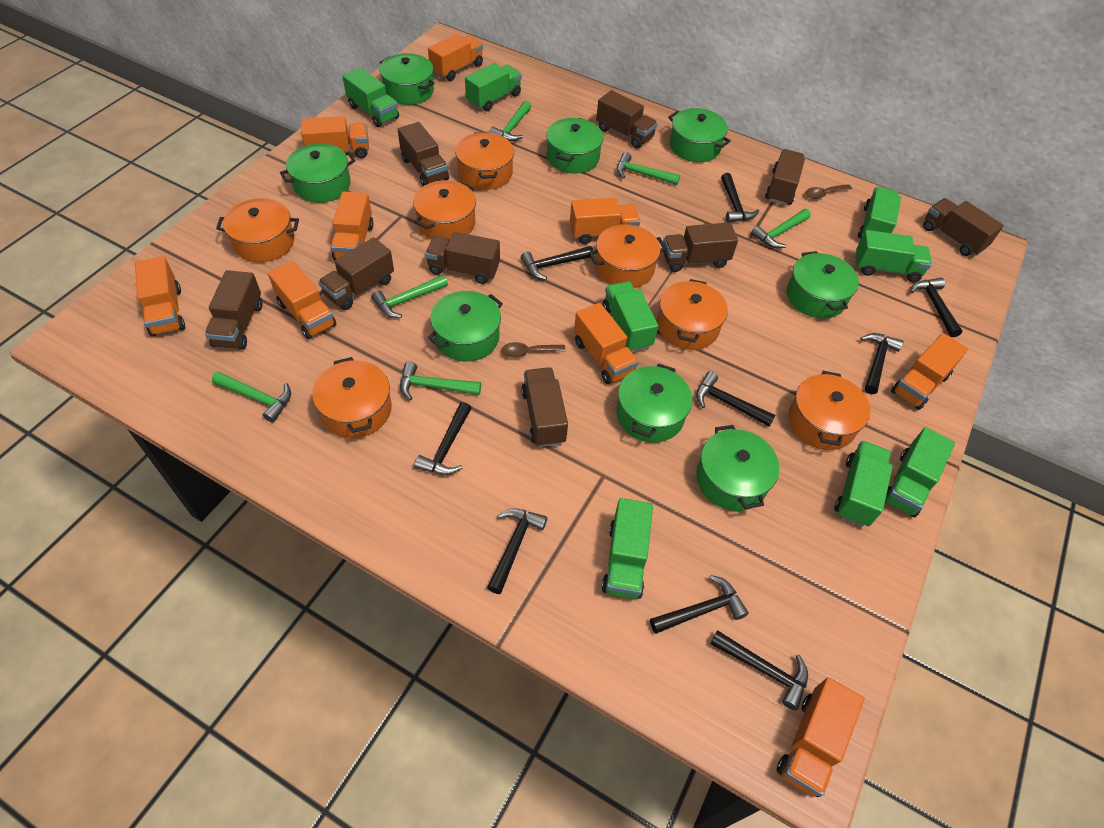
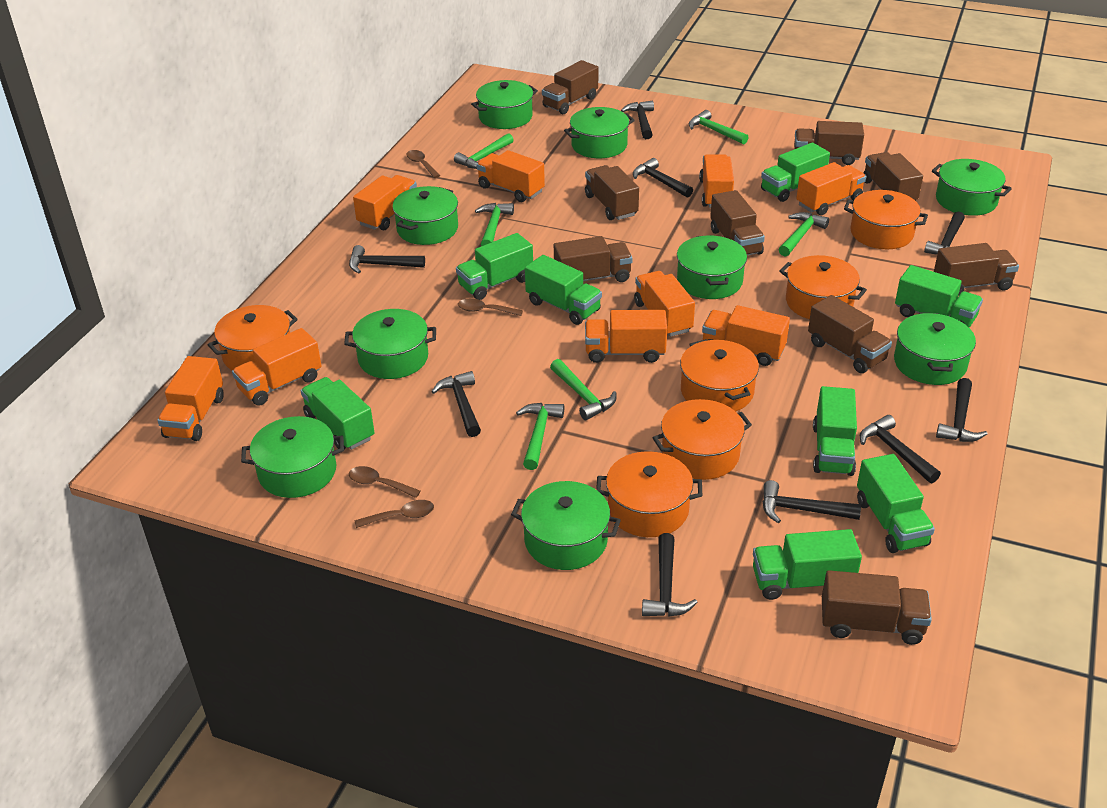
brown spoon: 2 -> 4
green pot: 8 -> 9
orange pot: 7 -> 6

